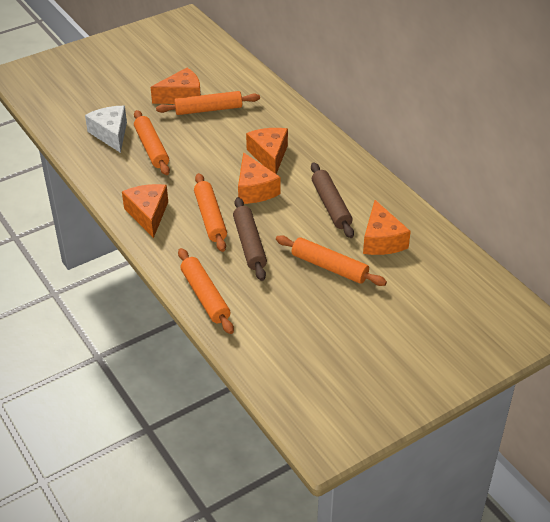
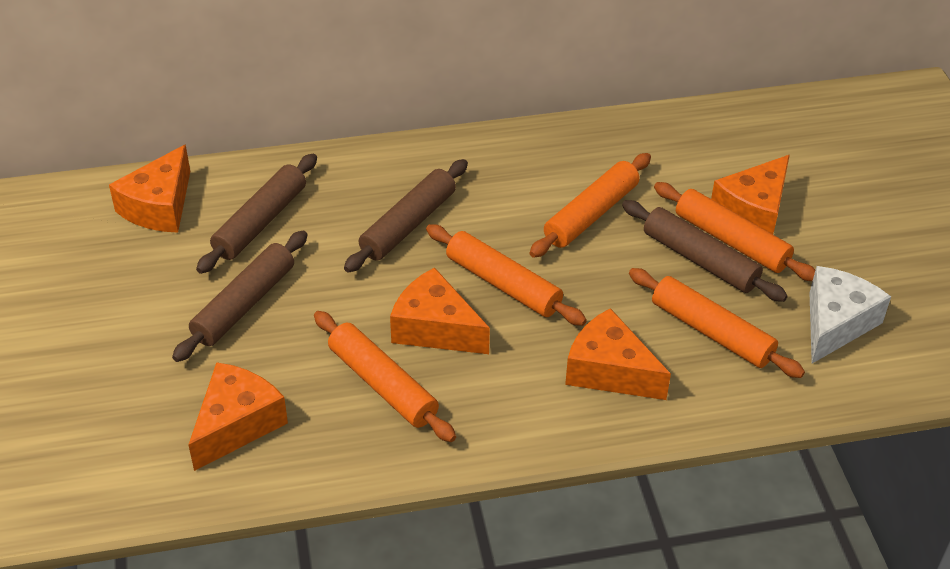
brown rolling pin: 2 -> 4

